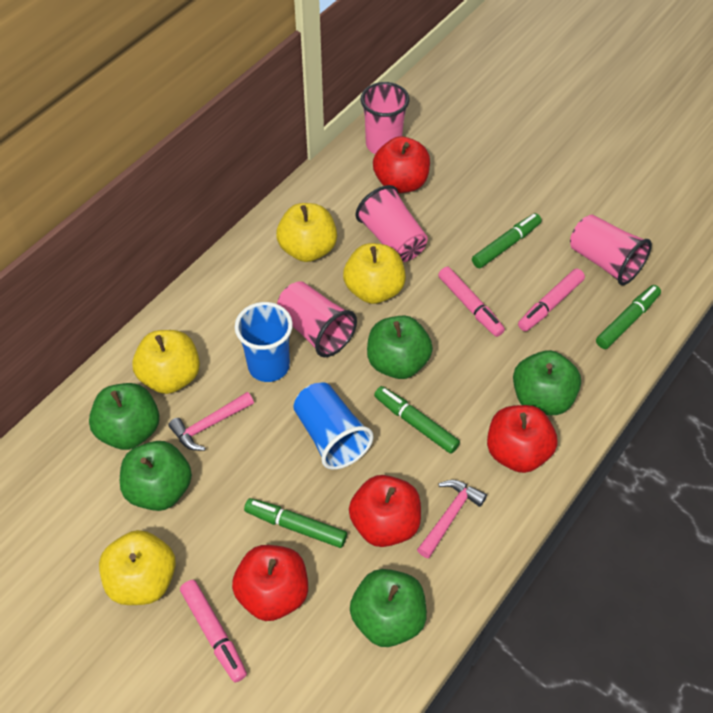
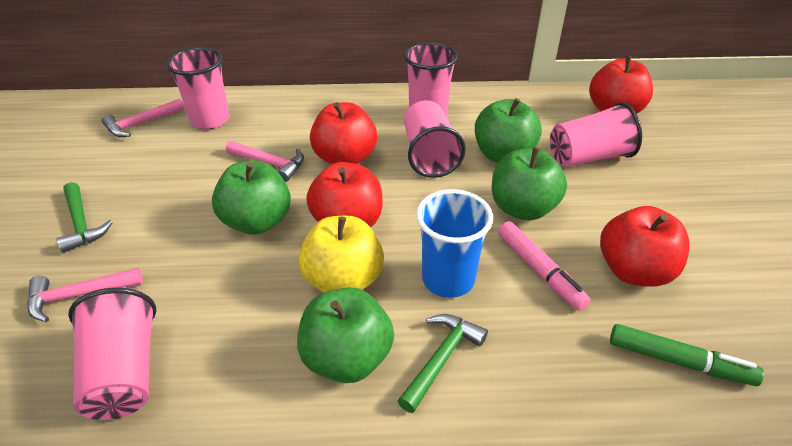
blue cup: 2 -> 1
green apple: 5 -> 4
green hammer: 0 -> 2
green marker: 4 -> 1
pink cup: 4 -> 5
pink hammer: 2 -> 3
pink marker: 3 -> 1
yellow apple: 4 -> 1

